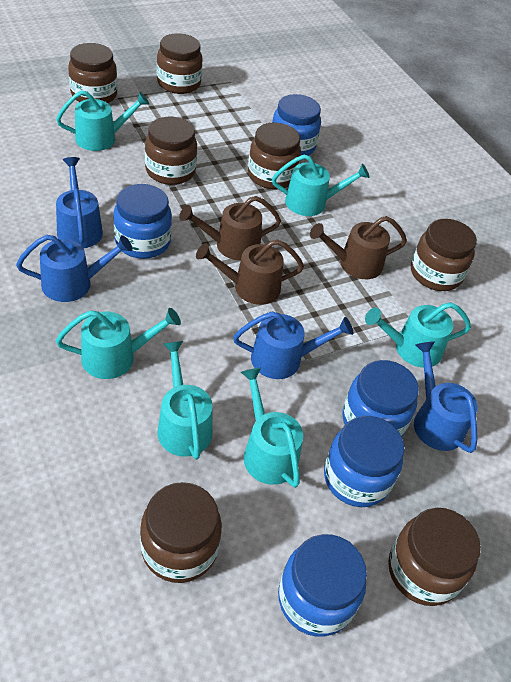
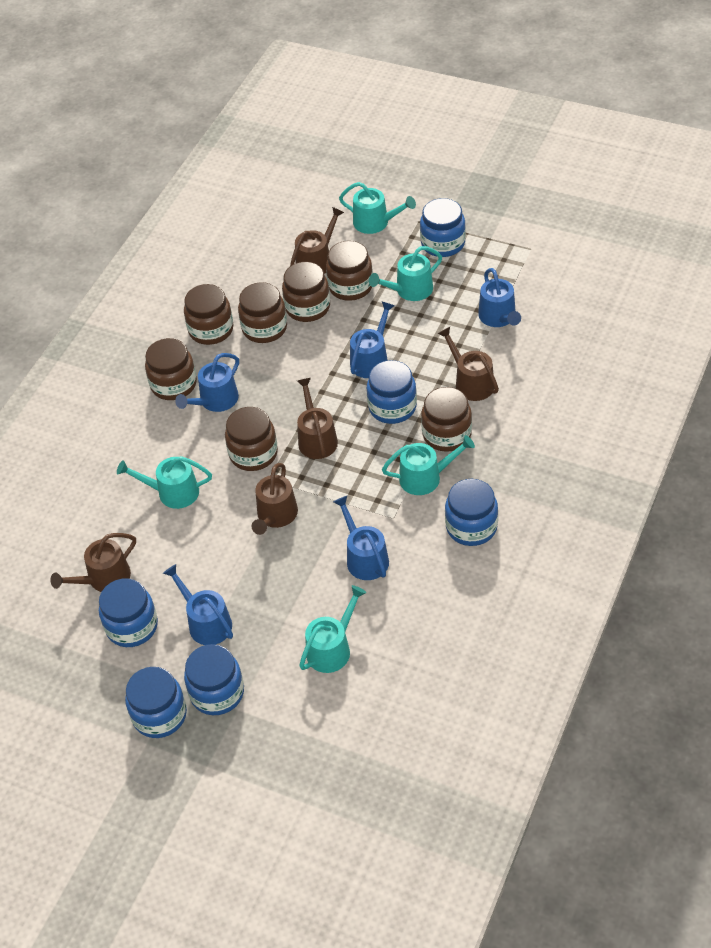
blue jar: 5 -> 6
blue watering can: 4 -> 5
brown watering can: 3 -> 5
turquoise watering can: 6 -> 5

